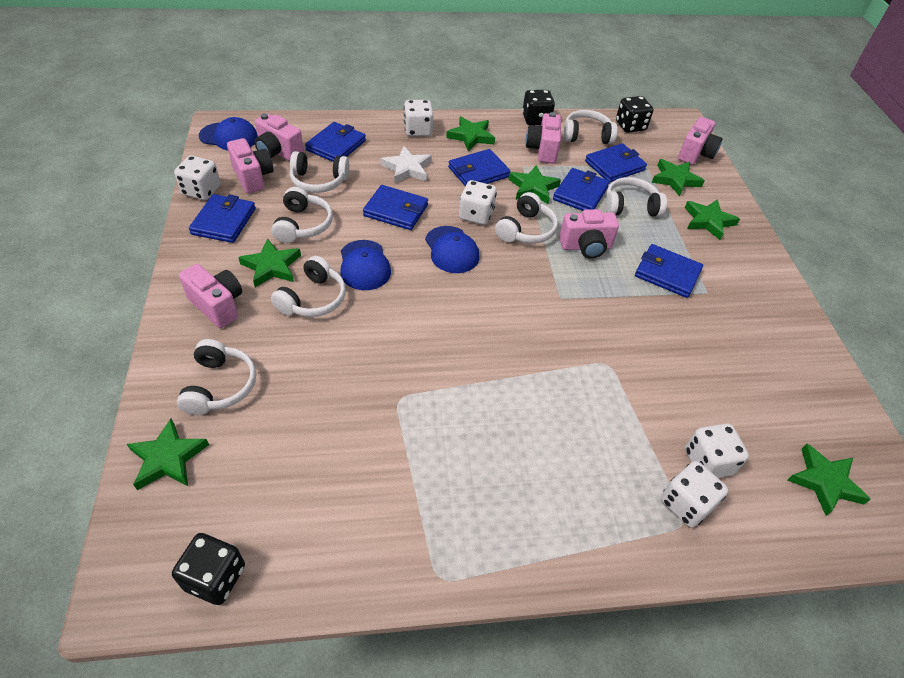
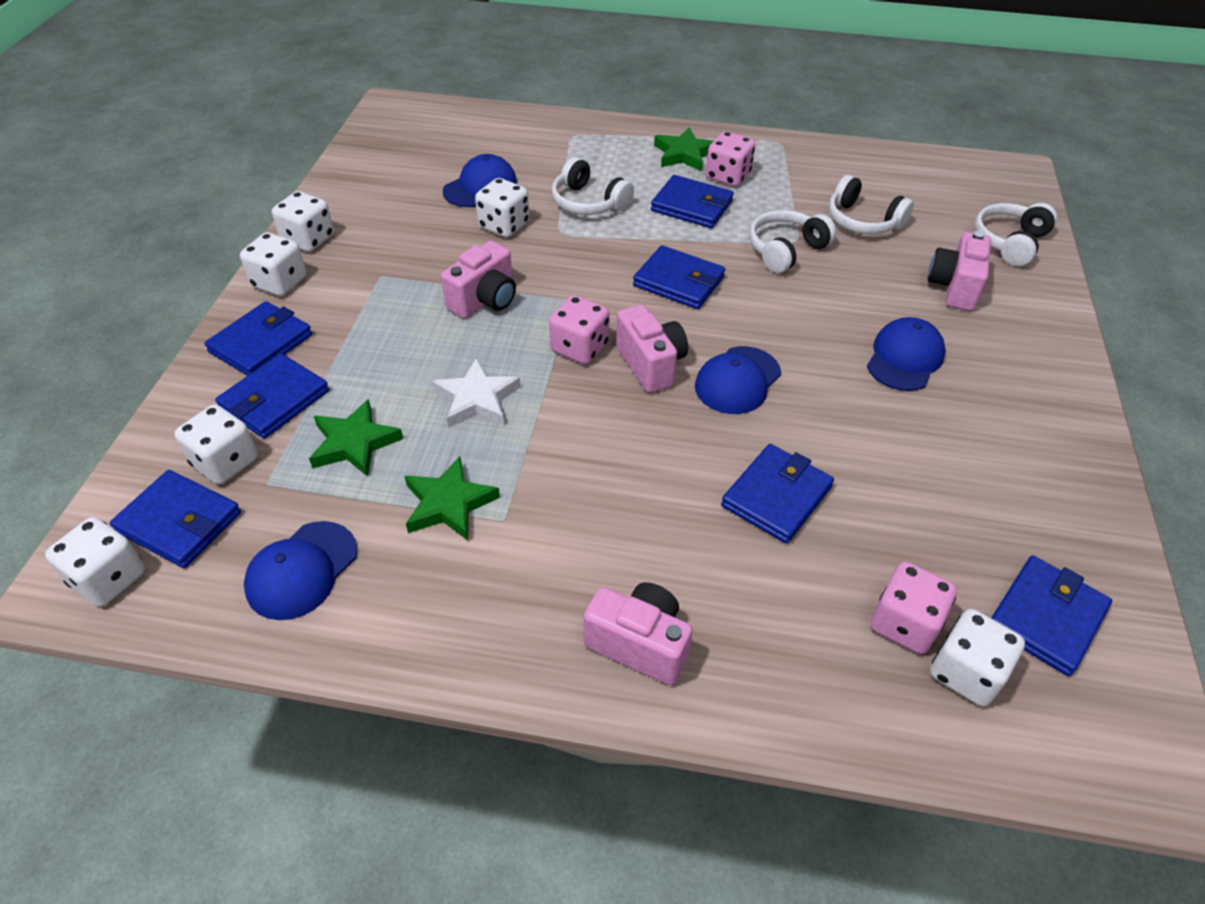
black dice: 3 -> 0
blue cap: 3 -> 4
green star: 7 -> 3
pink camera: 6 -> 4
pink dice: 0 -> 3
white dice: 5 -> 6
white headphones: 7 -> 4

